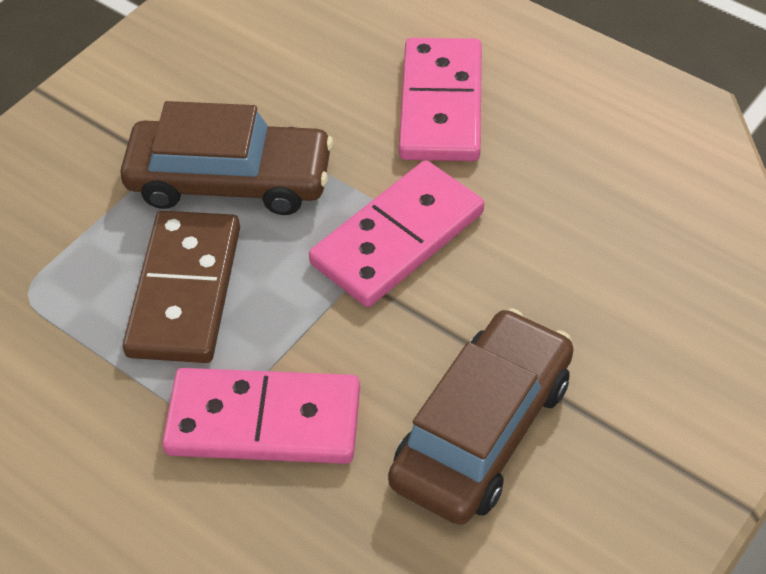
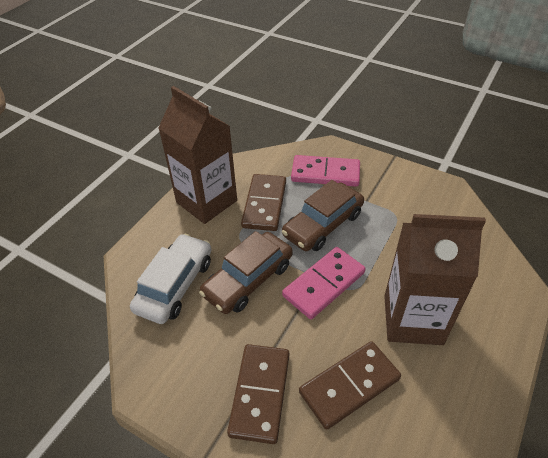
brown carton: 0 -> 2
brown domino: 1 -> 3
pink domino: 3 -> 2
white car: 0 -> 1

